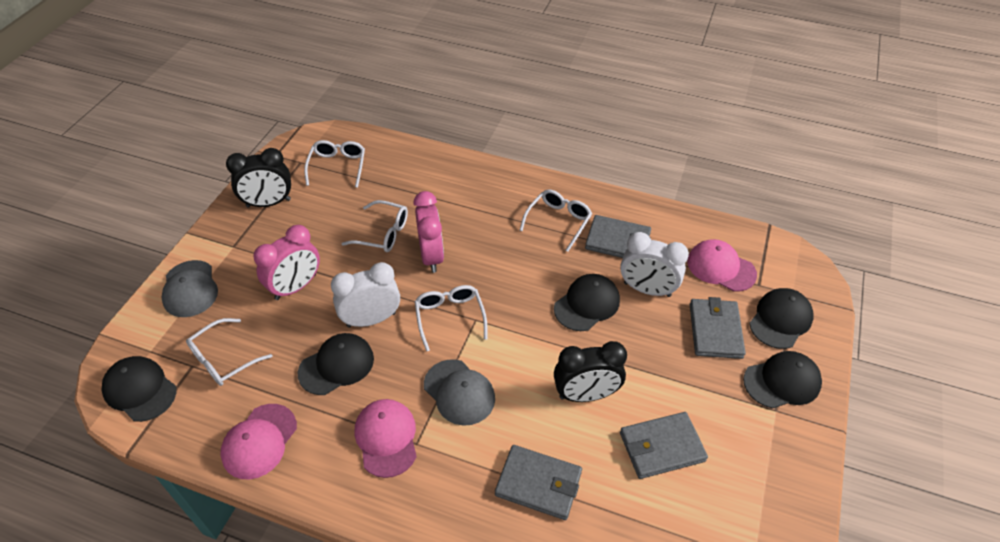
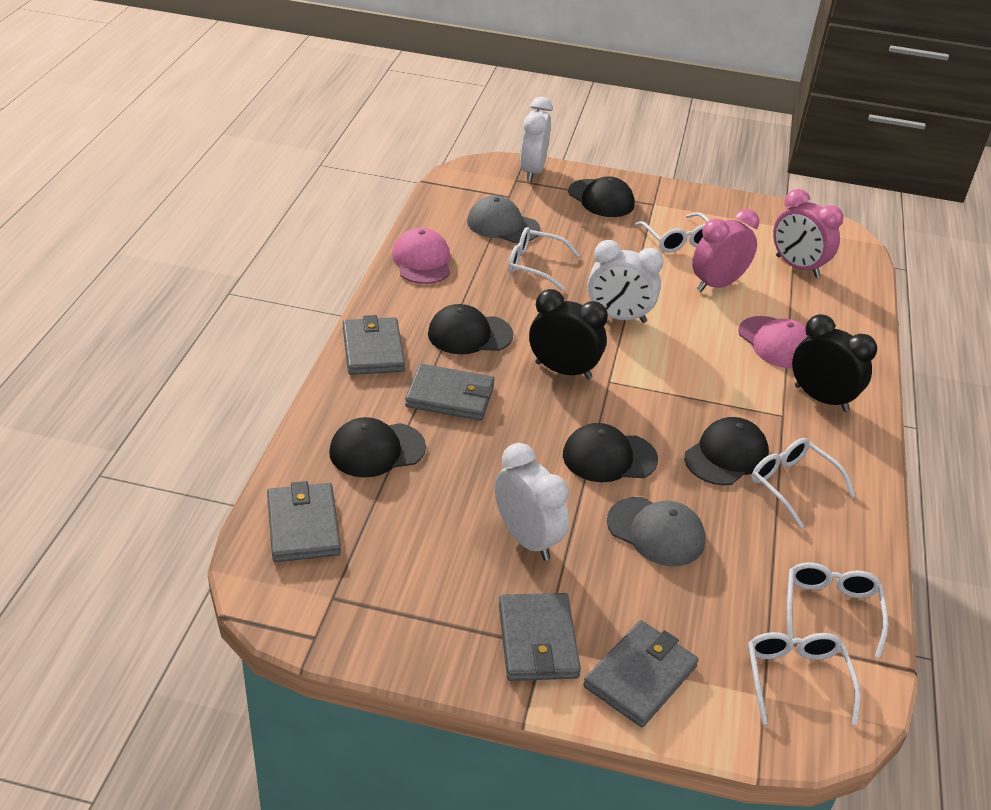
grey wallet: 4 -> 5
pink cap: 3 -> 2
white clock: 2 -> 3

